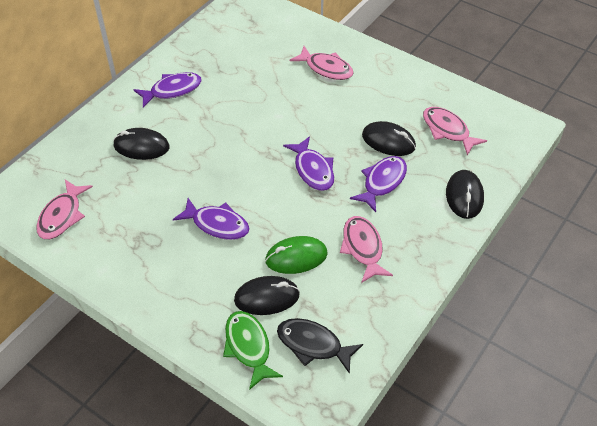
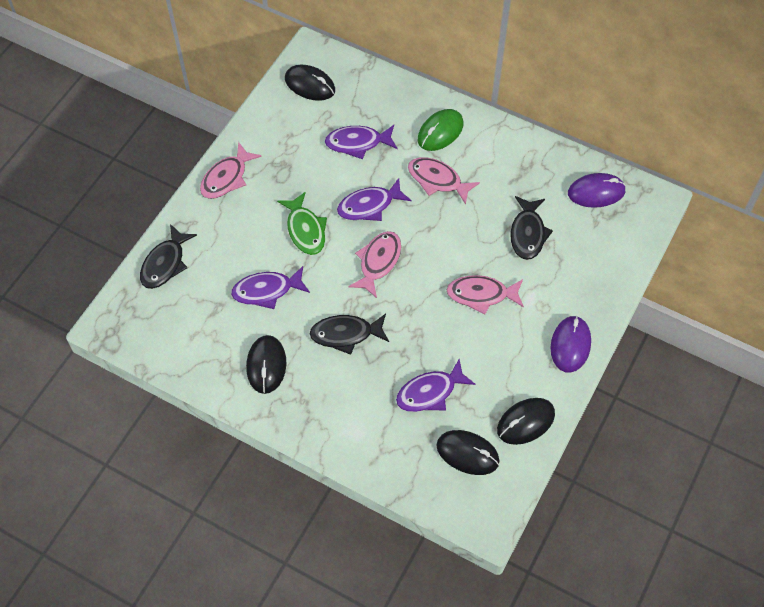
black fish: 1 -> 3
purple mouse: 0 -> 2

